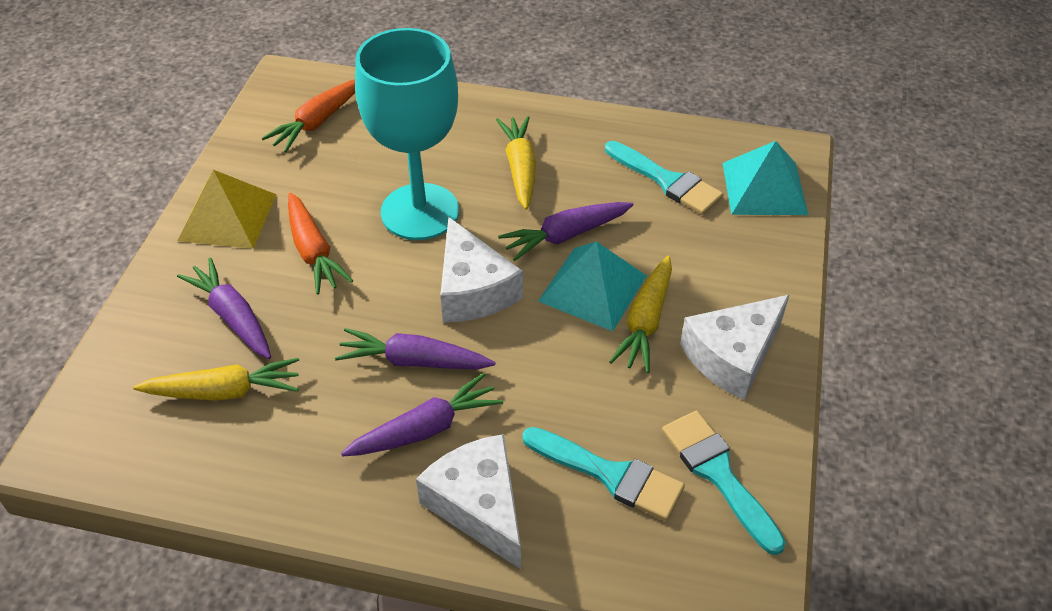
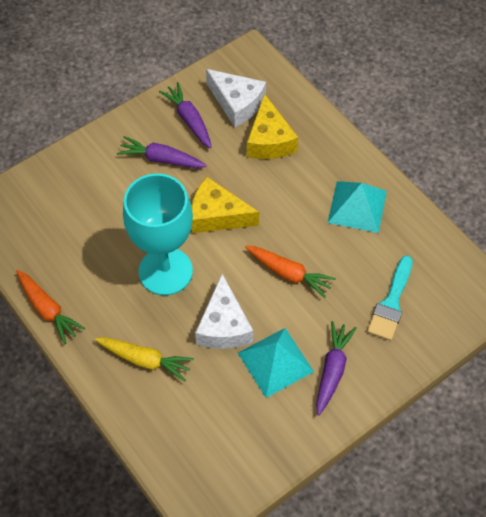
purple carrot: 4 -> 3
turquoise brush: 3 -> 1
white cheese: 3 -> 2
yellow carrot: 3 -> 1
yellow cheese: 0 -> 2
yellow pyramid: 1 -> 0

